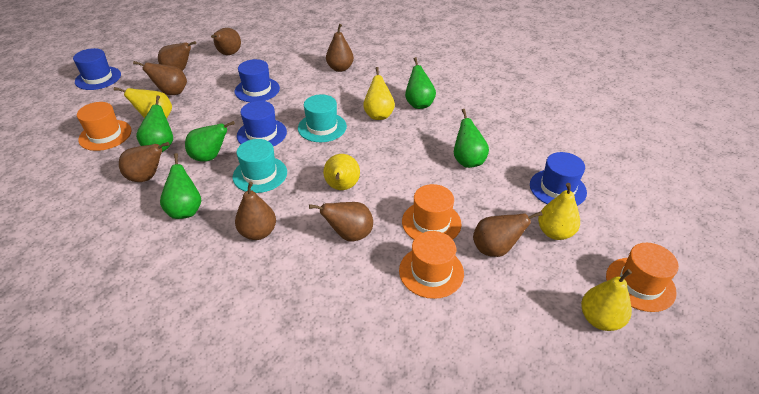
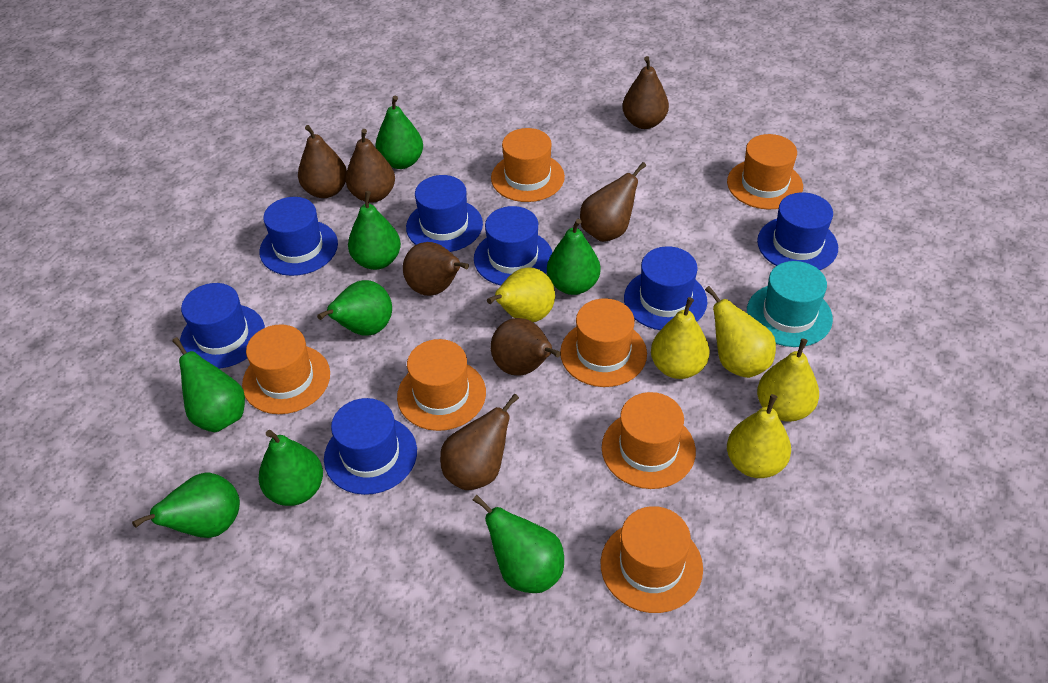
blue hat: 4 -> 7
brown pear: 8 -> 7
green pear: 5 -> 8
orange hat: 4 -> 7
turquoise hat: 2 -> 1

